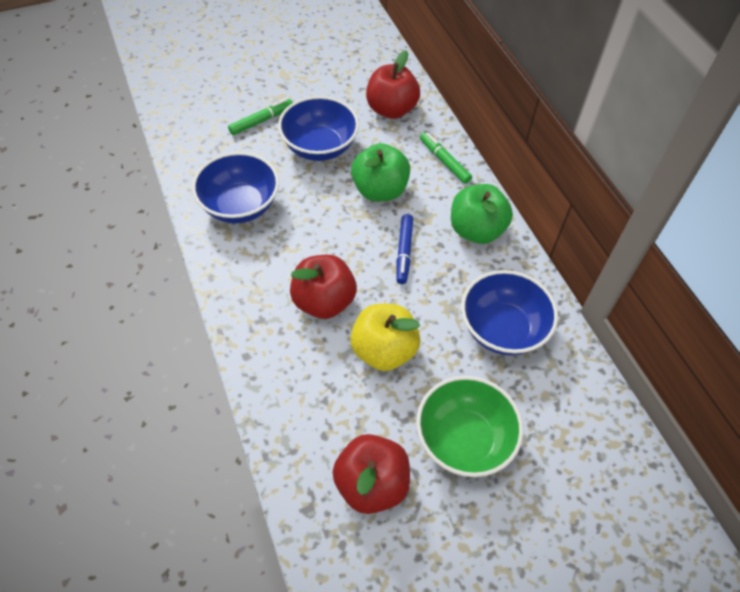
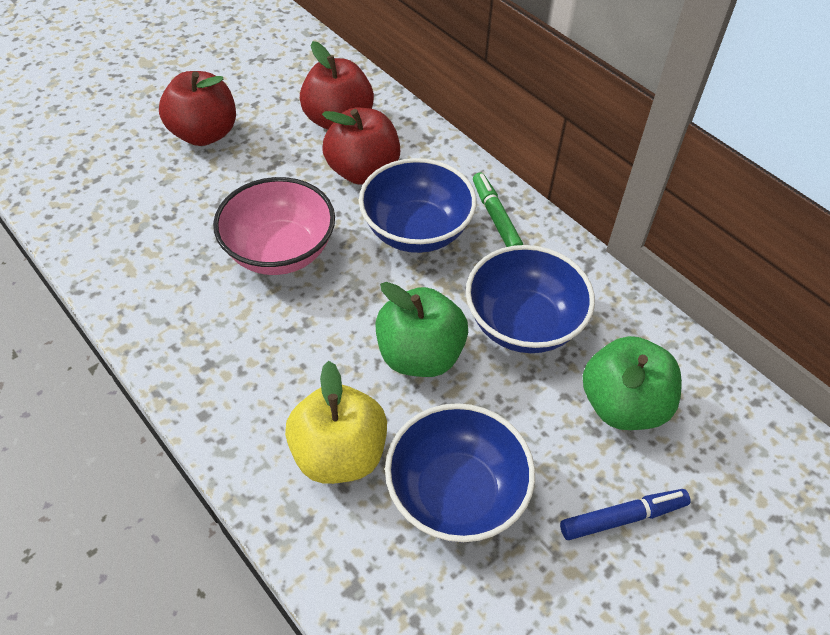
green bowl: 1 -> 0
green marker: 2 -> 1
pink bowl: 0 -> 1

